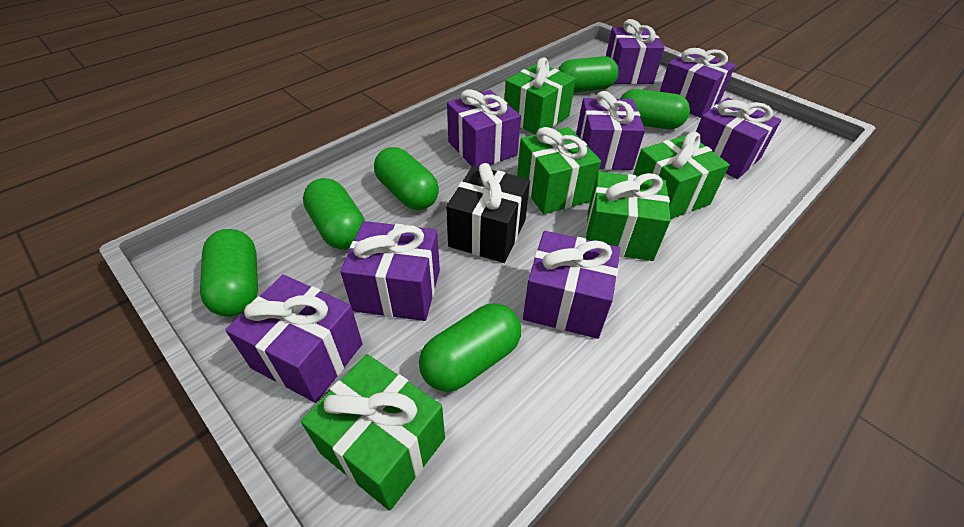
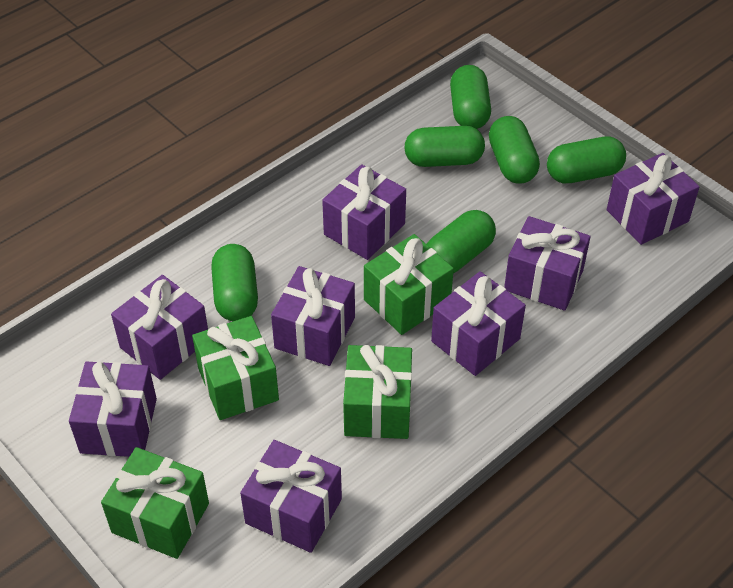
black gift: 1 -> 0
green gift: 5 -> 4

